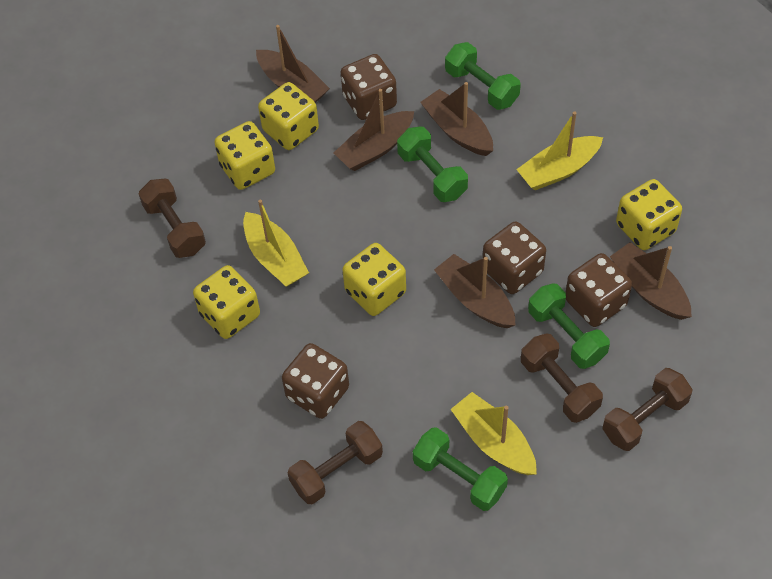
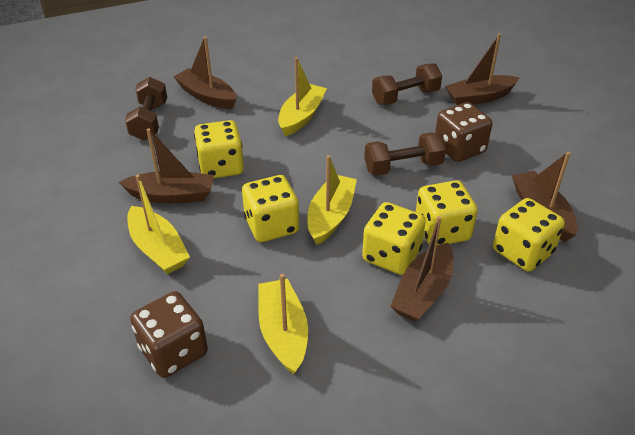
brown dice: 4 -> 2
brown dumbbell: 4 -> 3
green dumbbell: 4 -> 0
yellow boat: 3 -> 4

